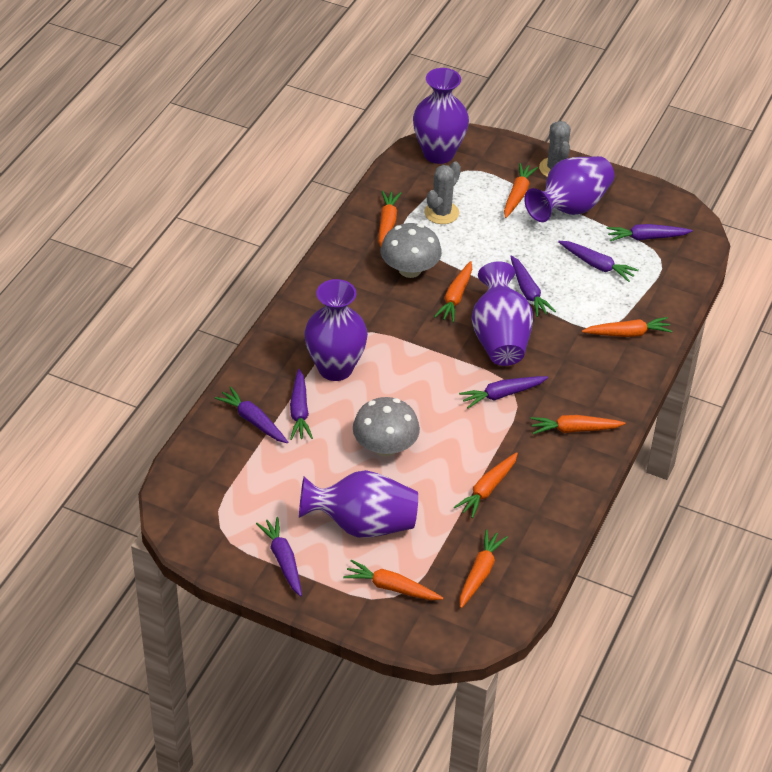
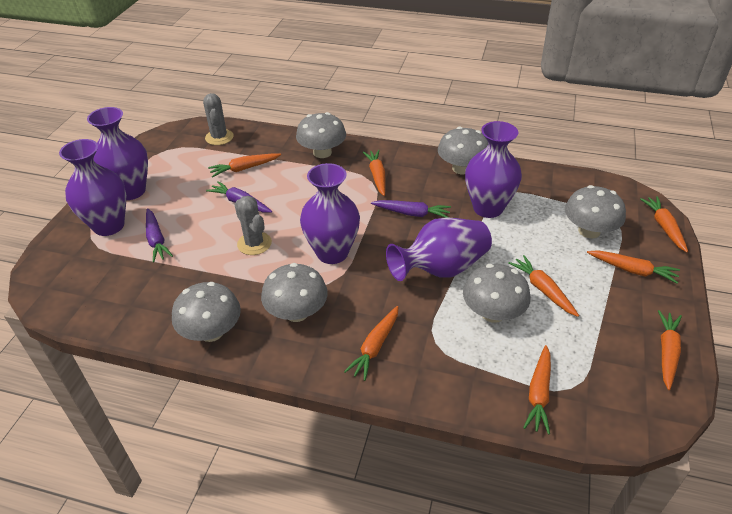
grey mushroom: 2 -> 6
purple carrot: 7 -> 3

